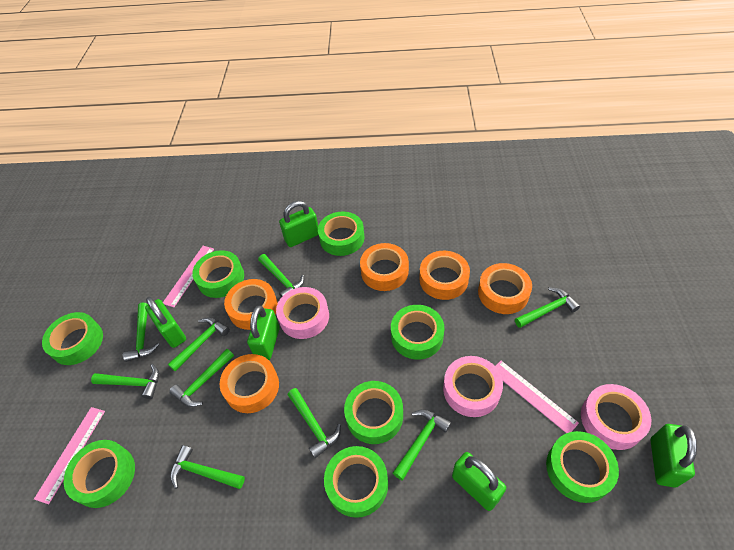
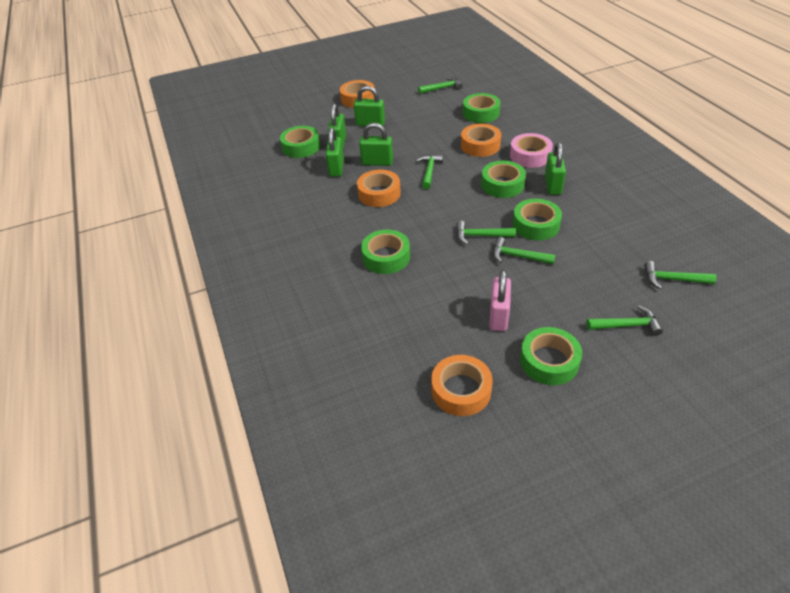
green hammer: 9 -> 6
green tape: 8 -> 6
orange tape: 5 -> 4
pink padlock: 0 -> 1
pink ruler: 3 -> 0
pink tape: 3 -> 1

